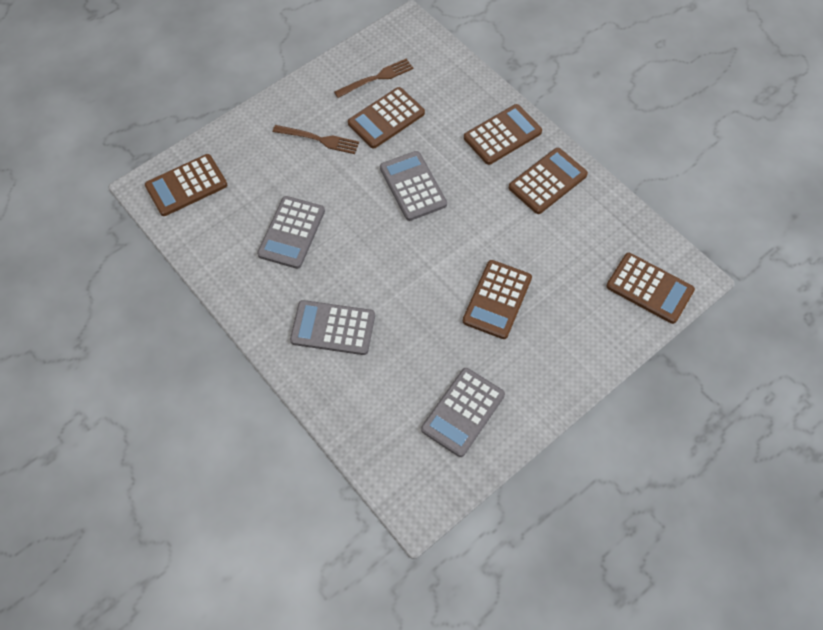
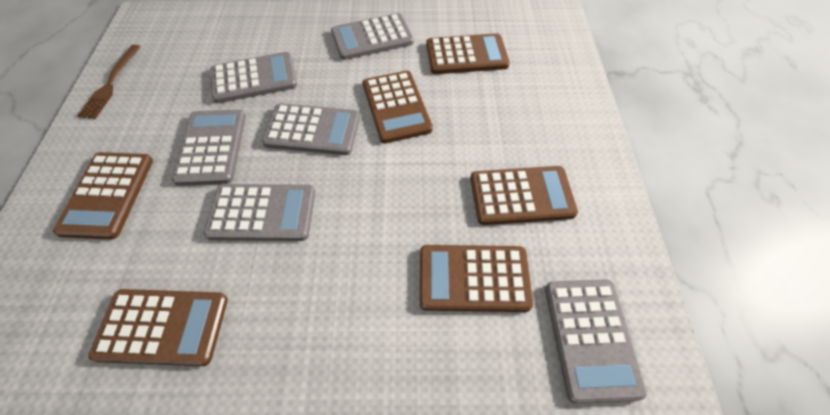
brown fork: 2 -> 1
grey calculator: 4 -> 6

